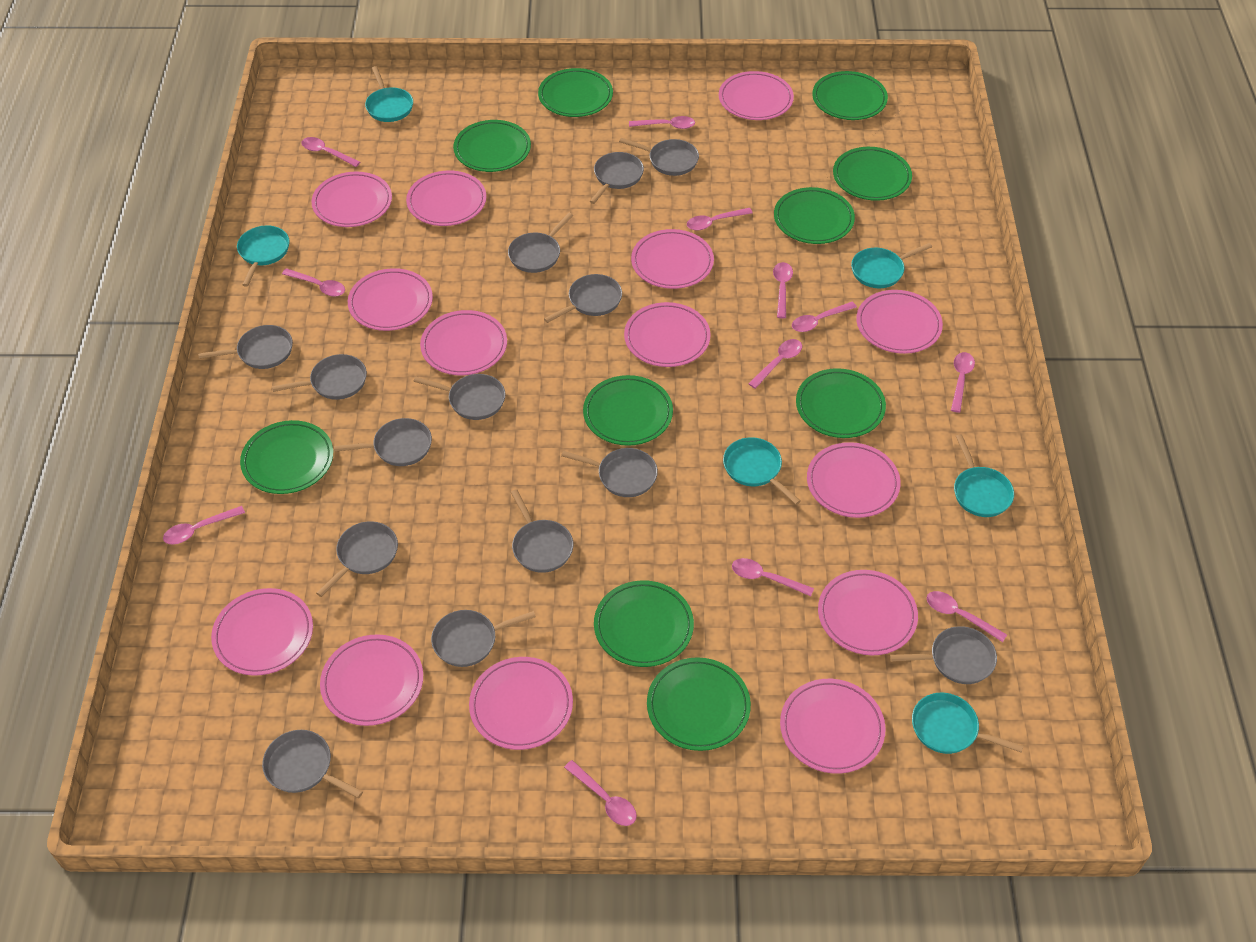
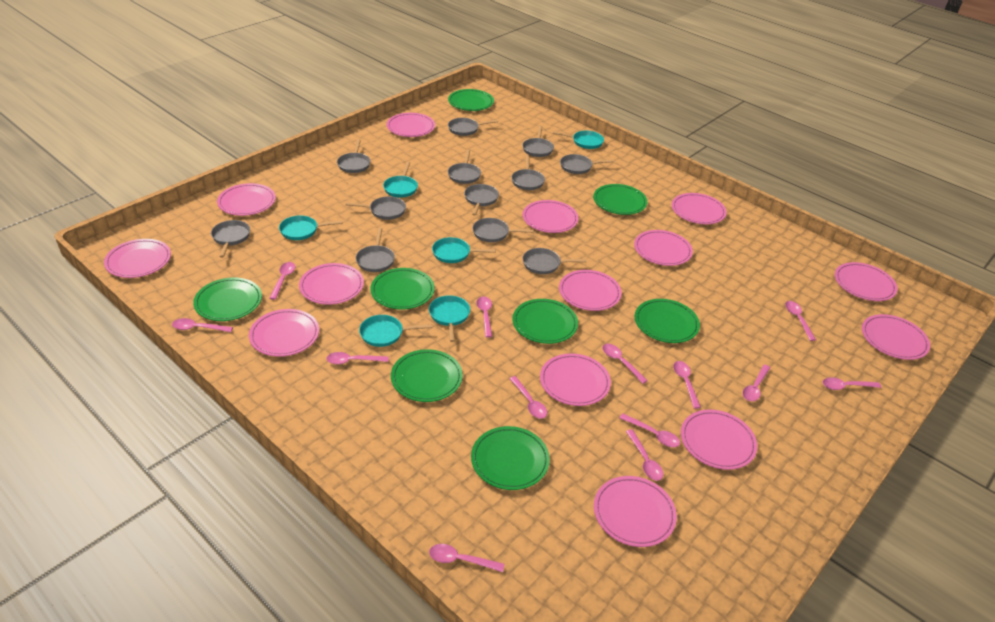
green plate: 10 -> 8
grey pan: 14 -> 12
pink spoon: 12 -> 13

